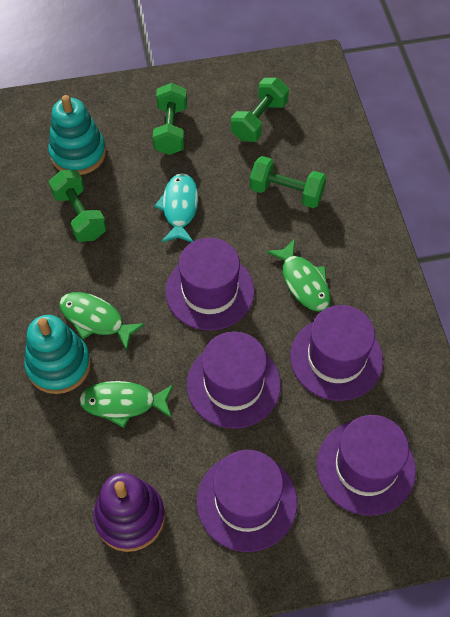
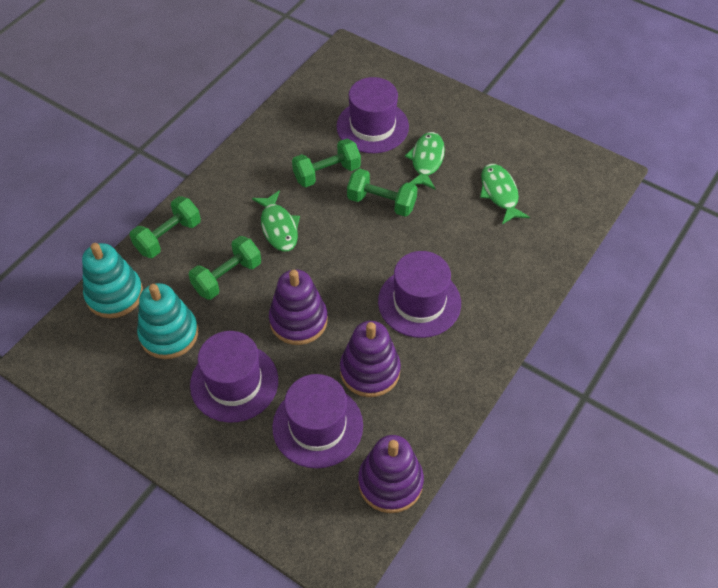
purple hat: 5 -> 4
purple stacking toy: 1 -> 3
turquoise fish: 1 -> 0

